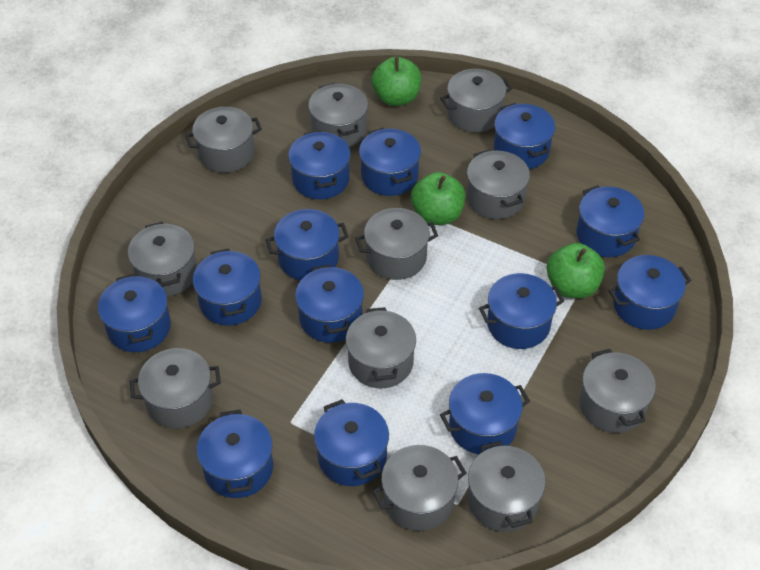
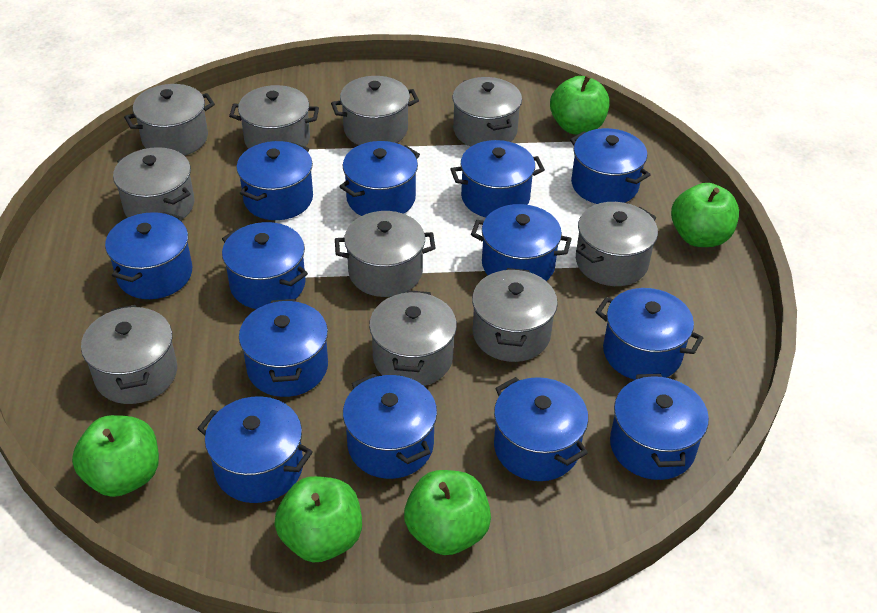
green apple: 3 -> 5
grey pot: 11 -> 10

